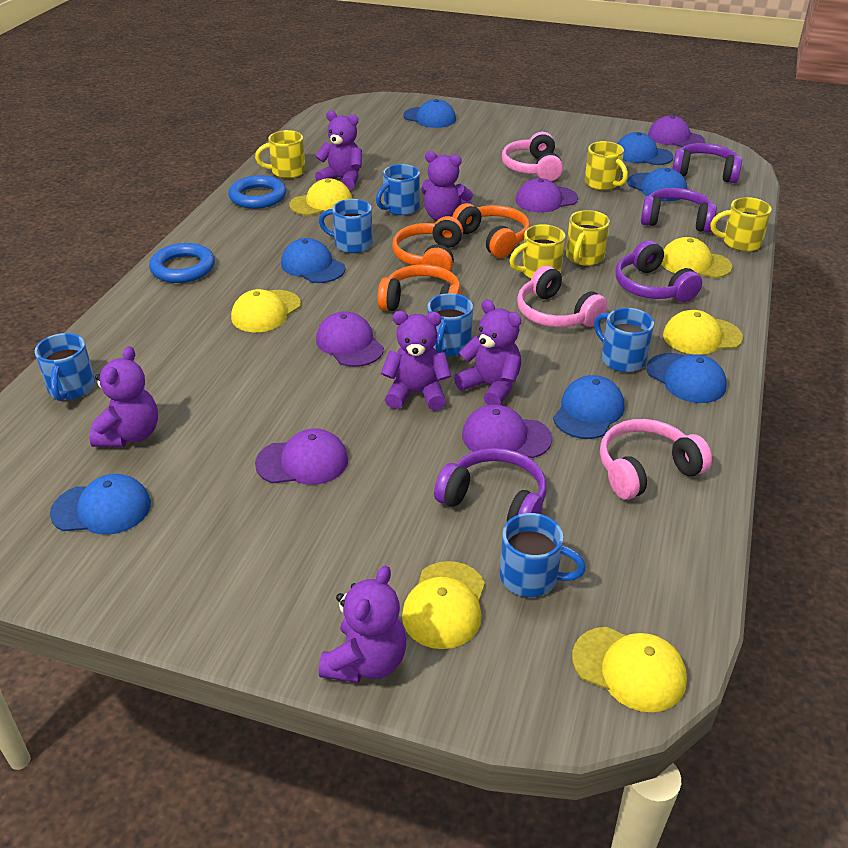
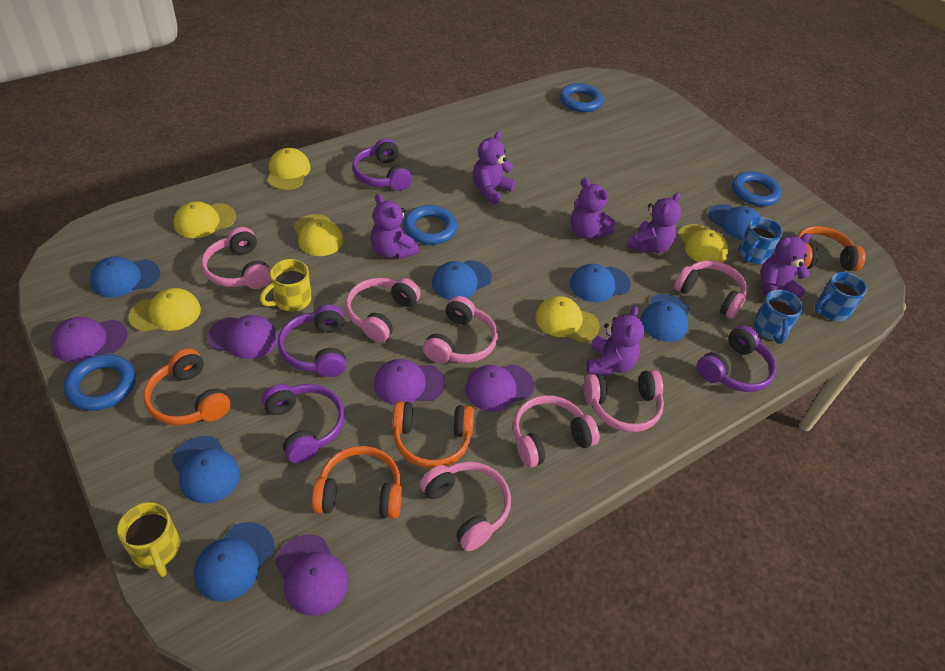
blue mug: 6 -> 3
blue ring: 2 -> 4
orange headphones: 3 -> 4
pink headphones: 3 -> 7
yellow mug: 5 -> 2

